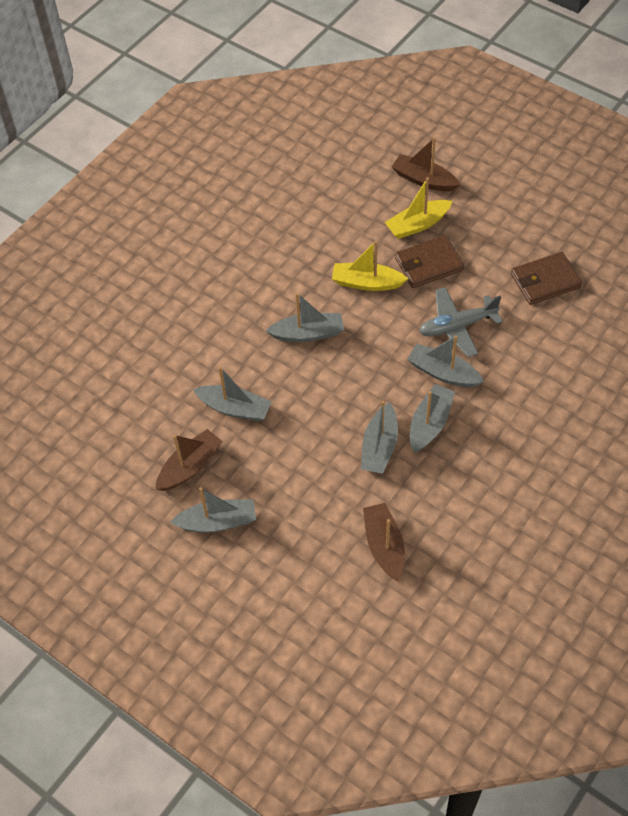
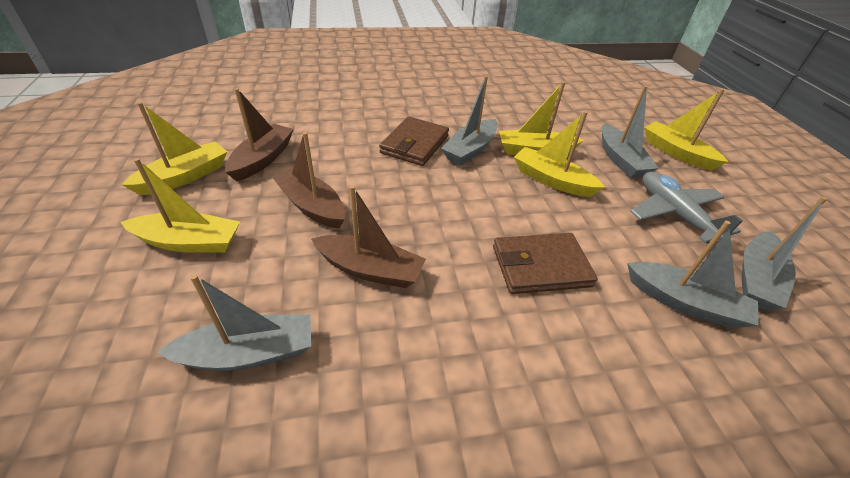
grey boat: 6 -> 5
yellow boat: 2 -> 5

